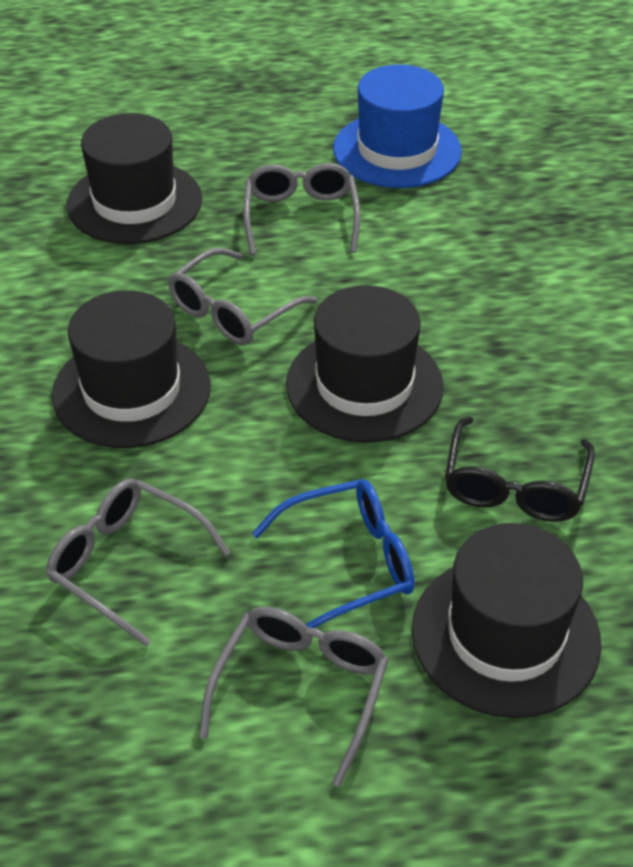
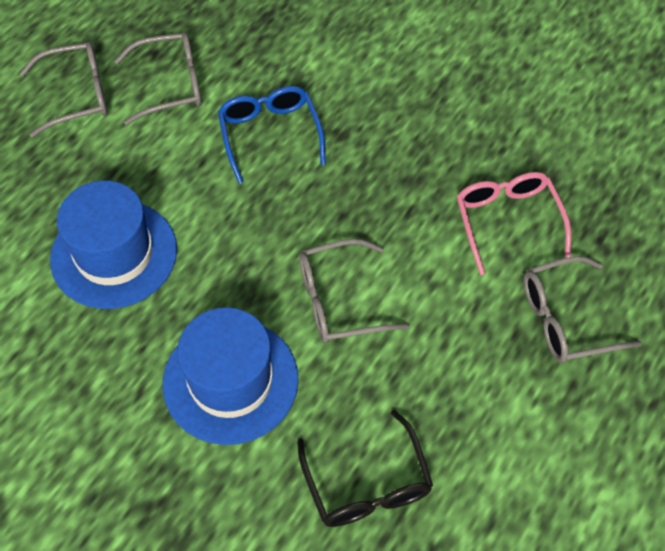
black hat: 4 -> 0
blue hat: 1 -> 2
pink glasses: 0 -> 1

